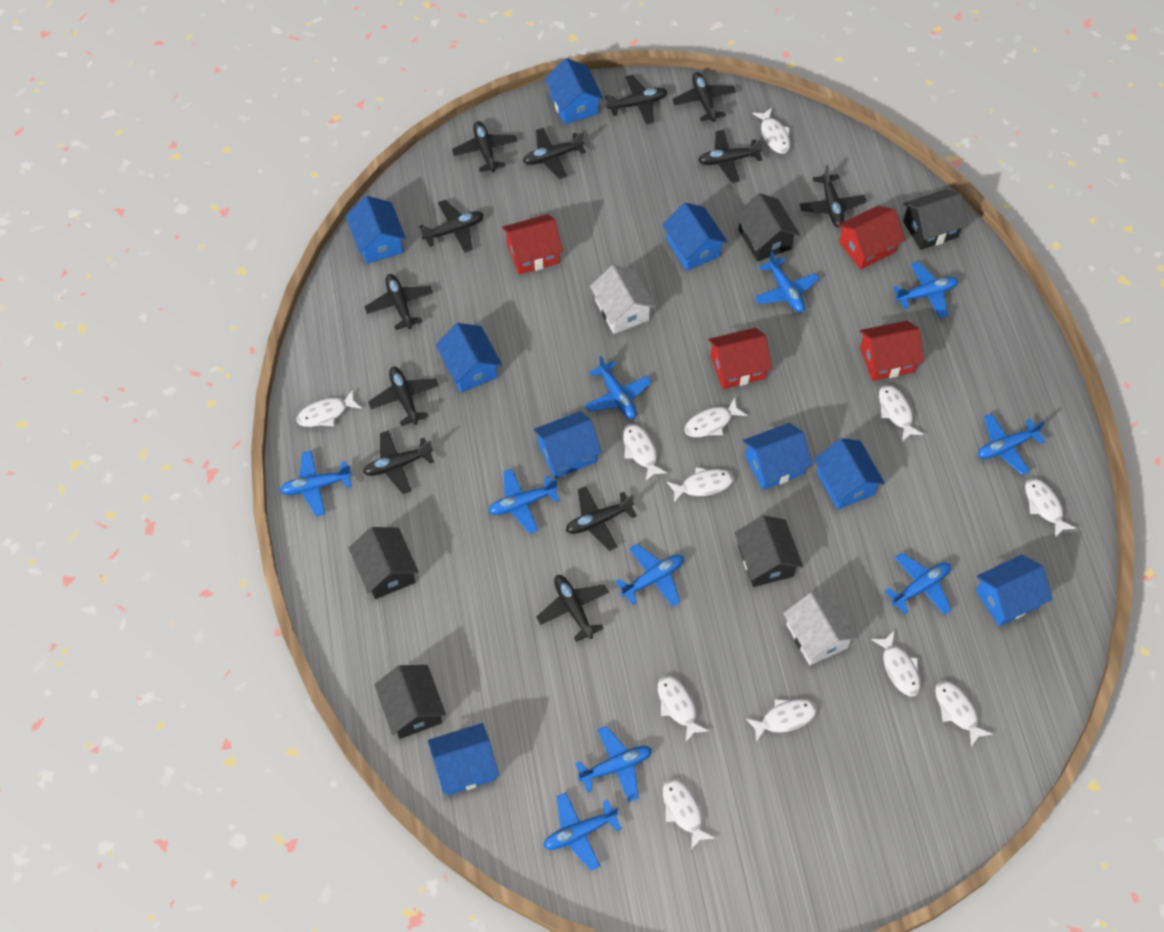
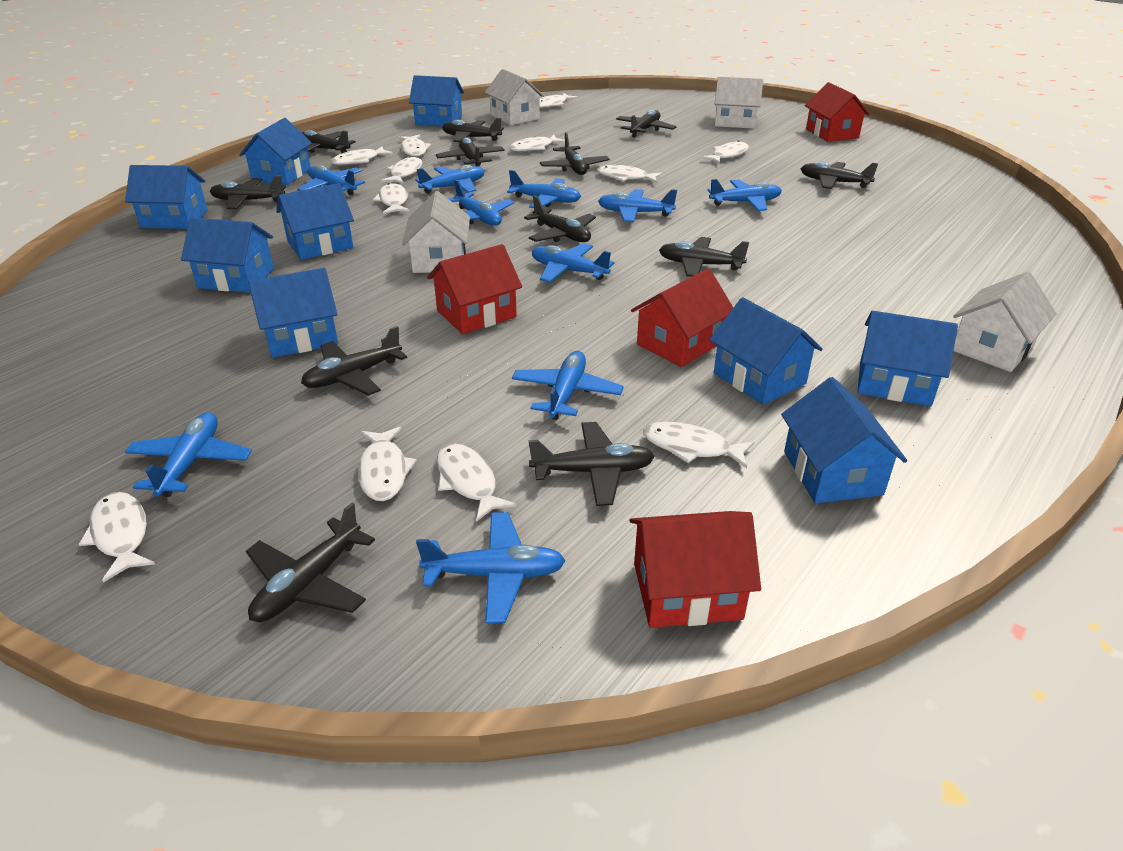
black house: 5 -> 0
white house: 2 -> 4

